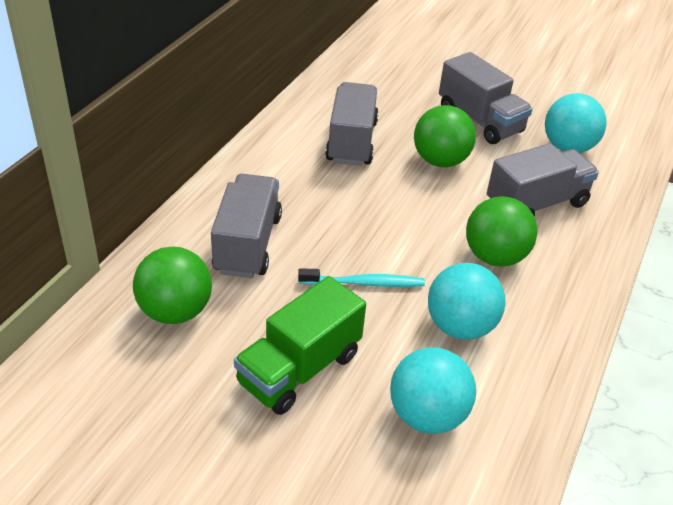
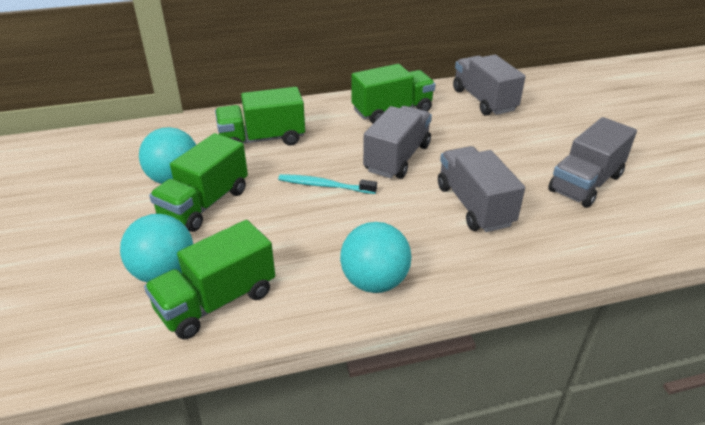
green ball: 3 -> 0
green truck: 1 -> 4

